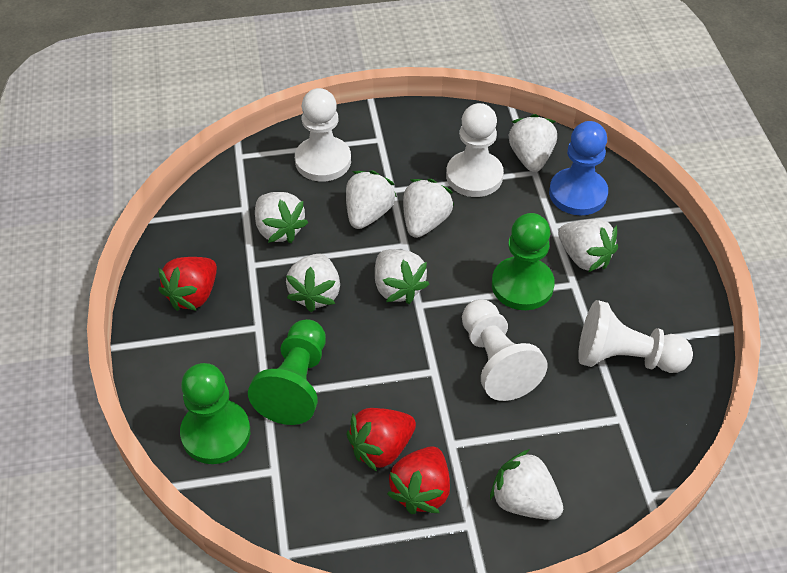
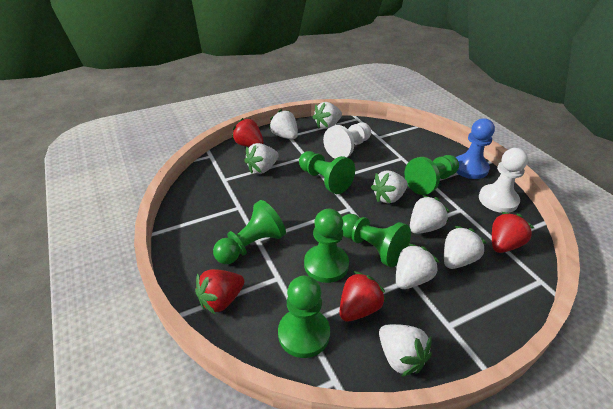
green pawn: 3 -> 6
red strawberry: 3 -> 4
white pawn: 4 -> 2

